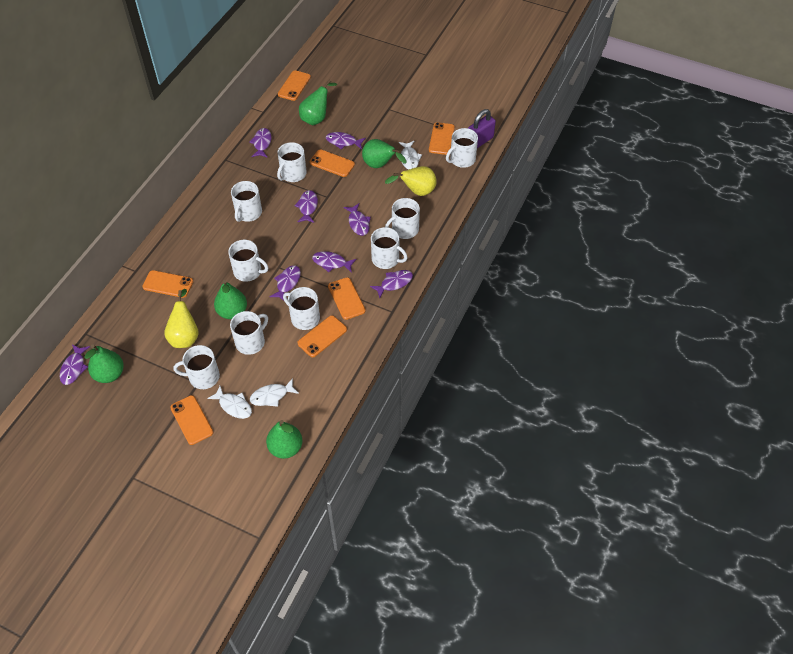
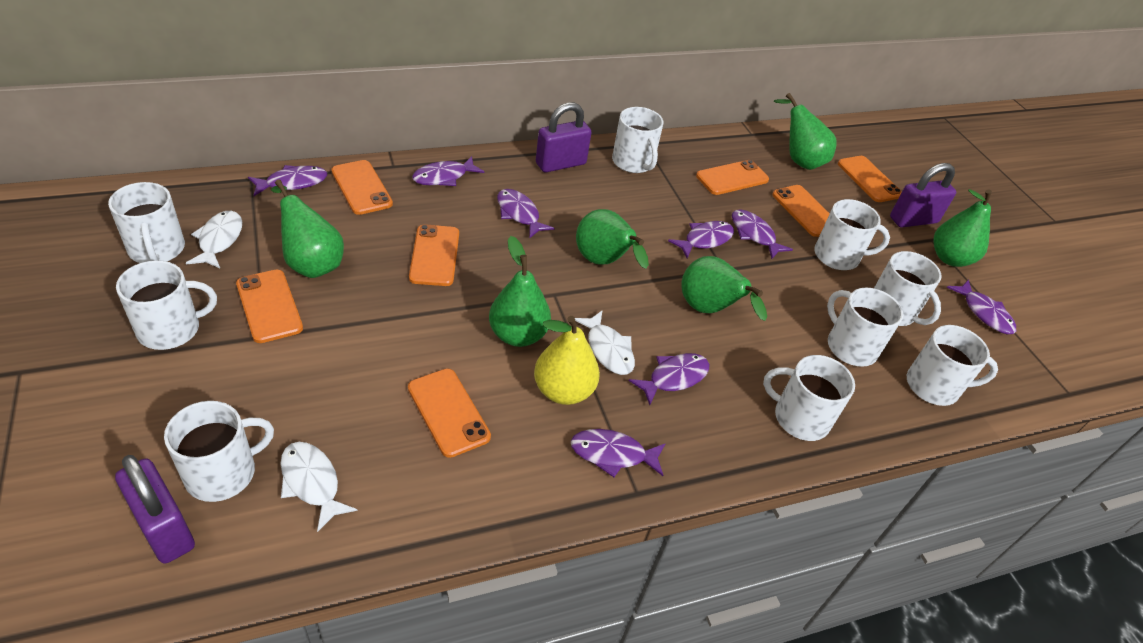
green pear: 5 -> 6
purple padlock: 1 -> 3
yellow pear: 2 -> 1

